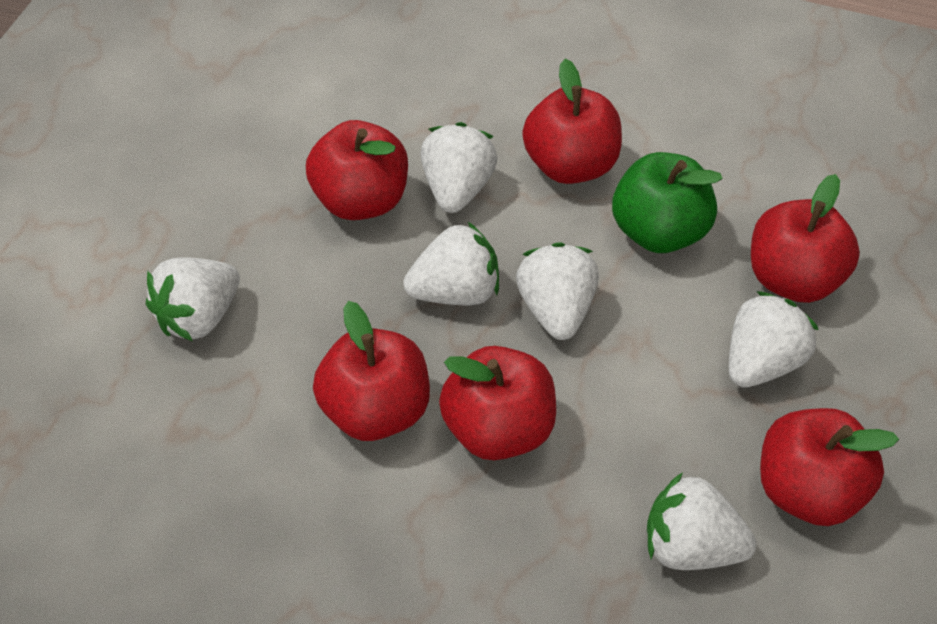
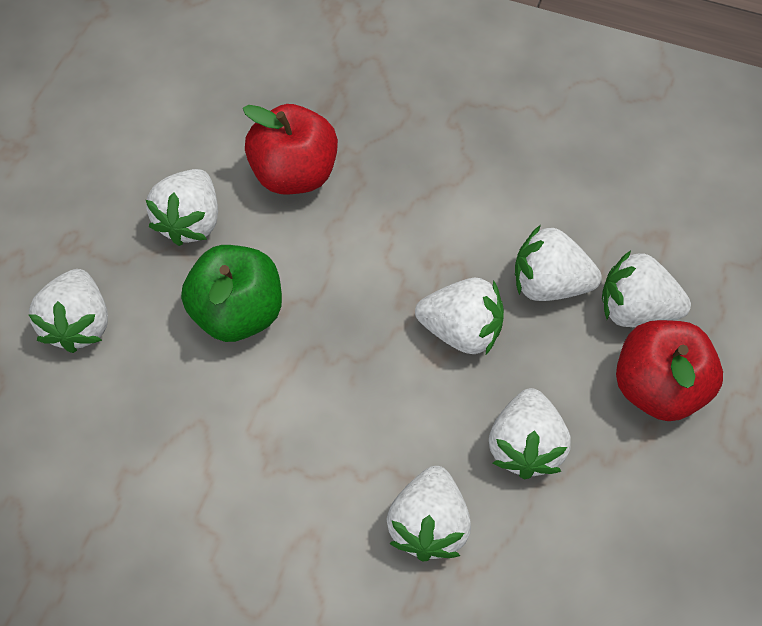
red apple: 6 -> 2
white strawberry: 6 -> 7

